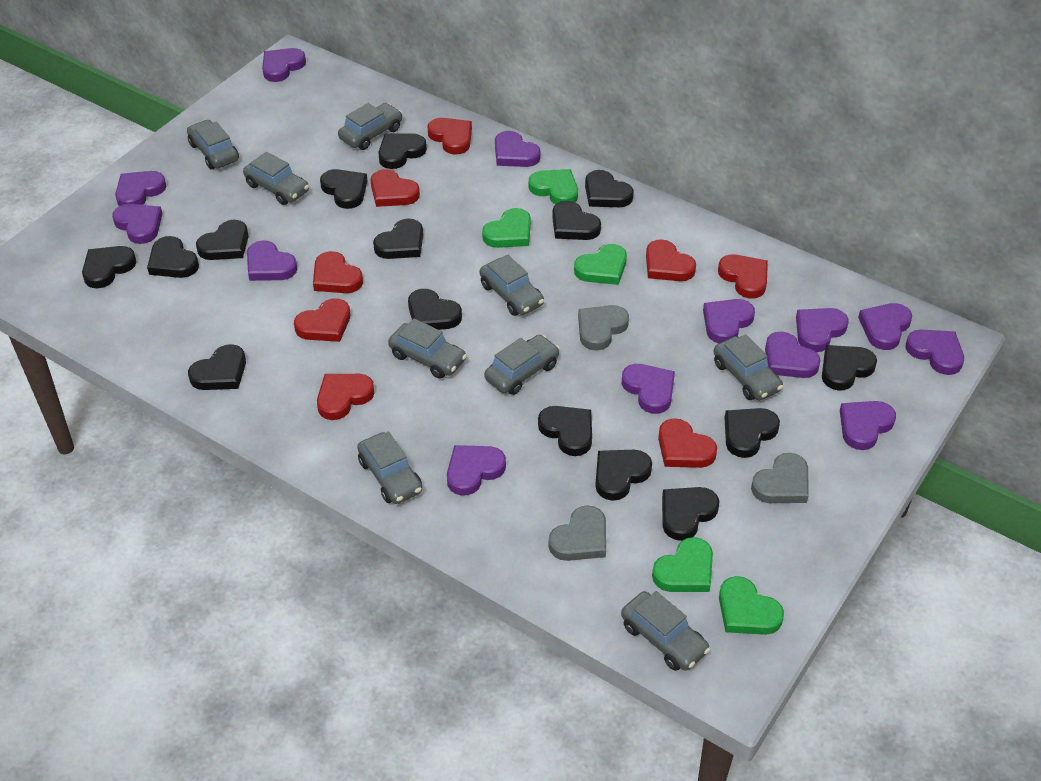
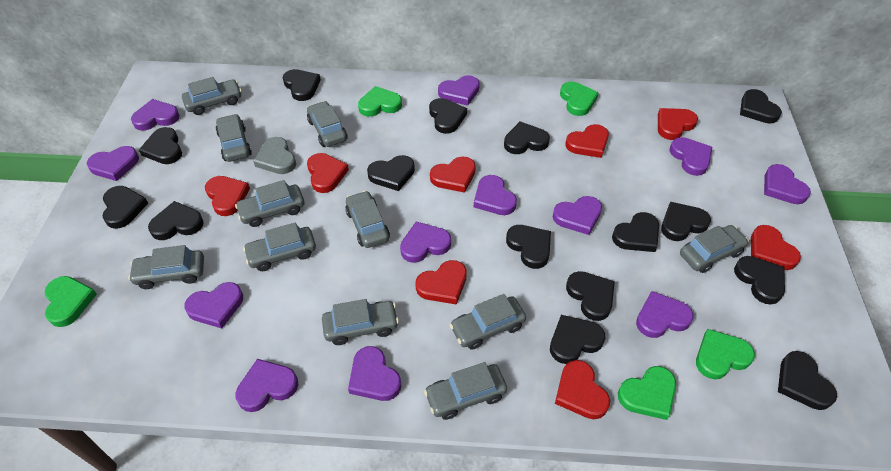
grey car: 9 -> 11
grey heart: 3 -> 1
purple heart: 13 -> 12

